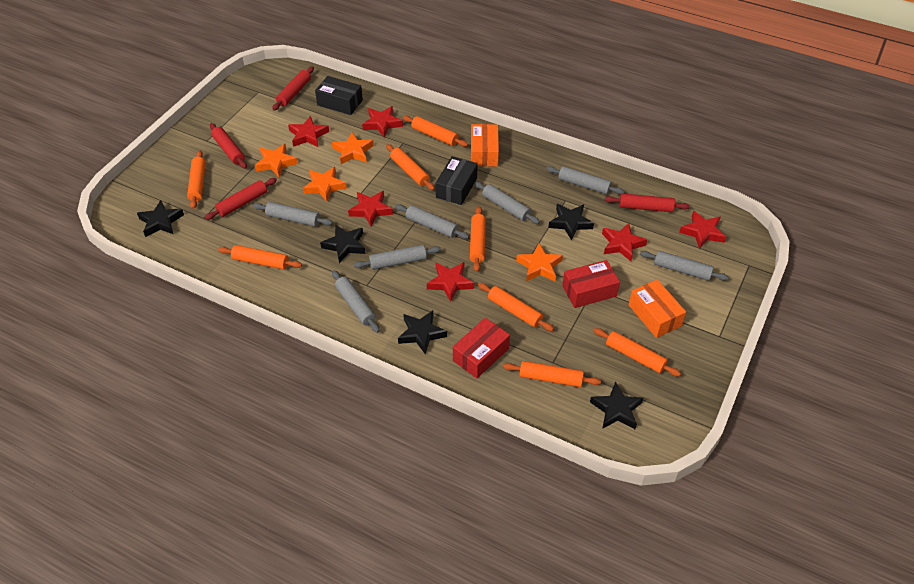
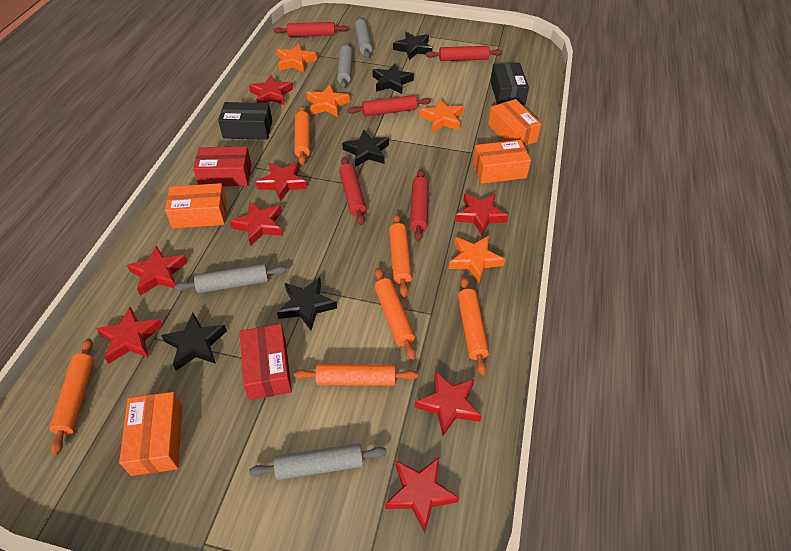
grey rolling pin: 7 -> 4
orange box: 2 -> 4
orange rolling pin: 8 -> 6
red rolling pin: 4 -> 5
red star: 6 -> 8

